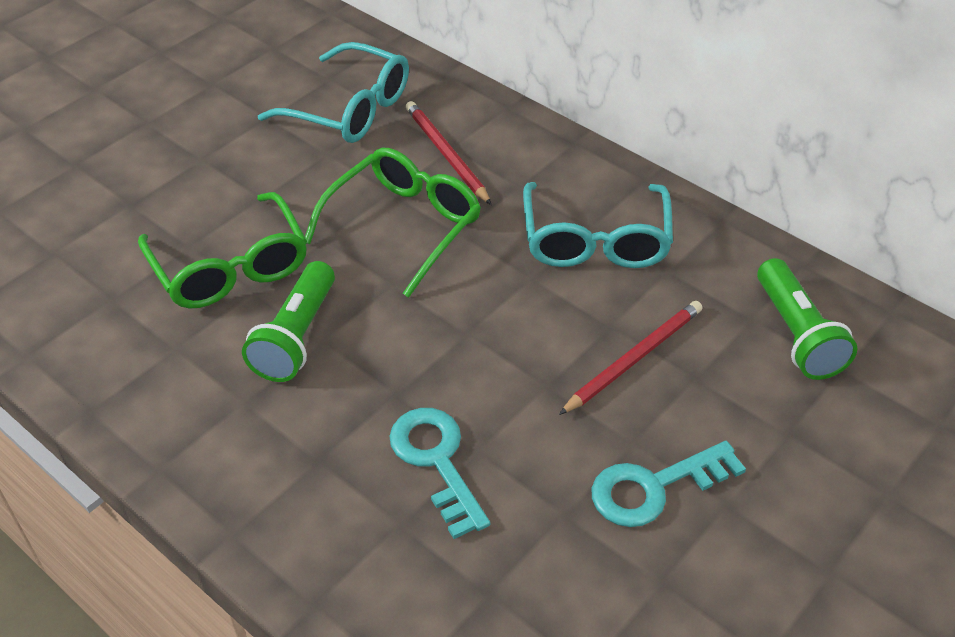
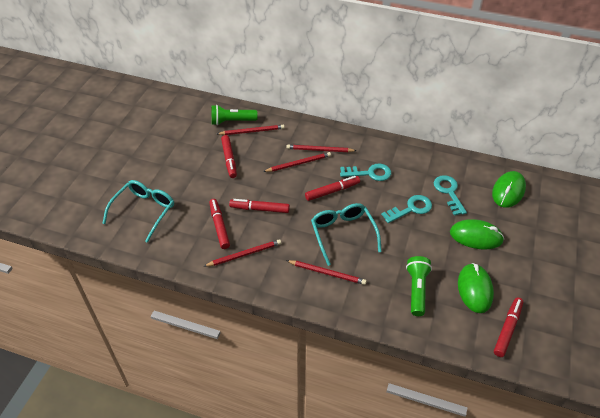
green glasses: 2 -> 0
green mouse: 0 -> 3
red marker: 0 -> 5
red pencil: 2 -> 5
turquoise key: 2 -> 3

